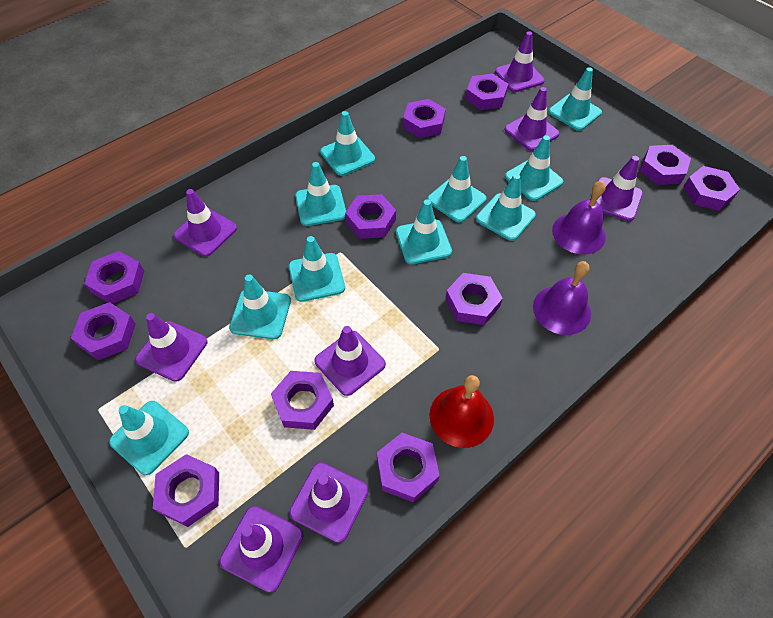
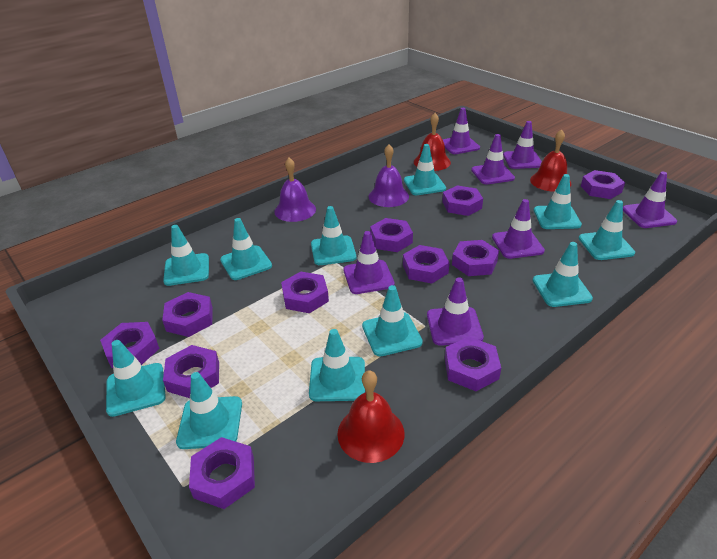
purple traffic cone: 8 -> 7
red bell: 1 -> 3
turquoise traffic cone: 10 -> 11

